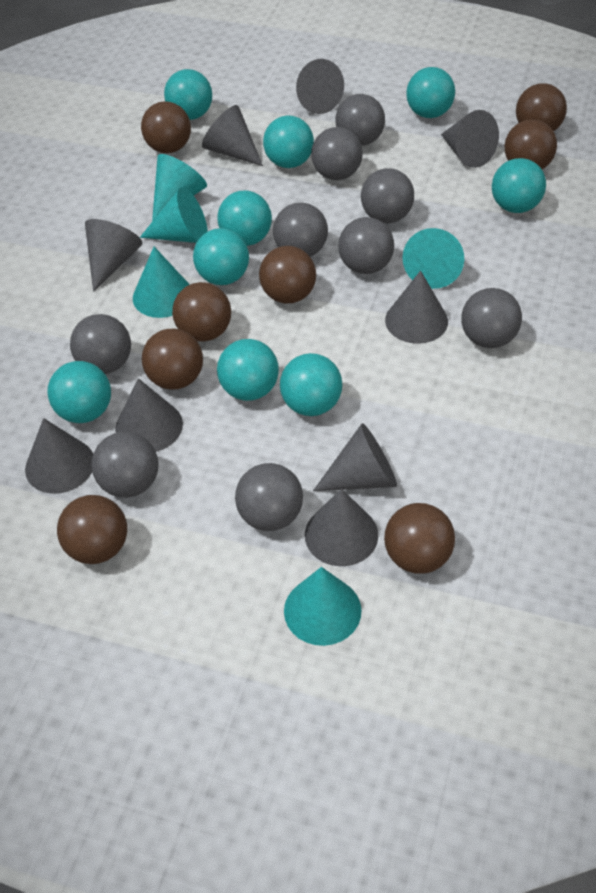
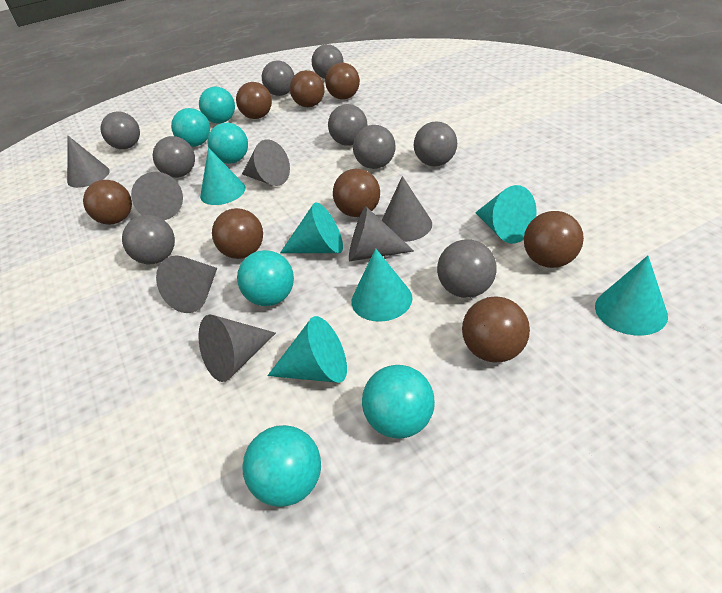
grey cone: 9 -> 7
turquoise ball: 9 -> 6
turquoise cone: 5 -> 6

